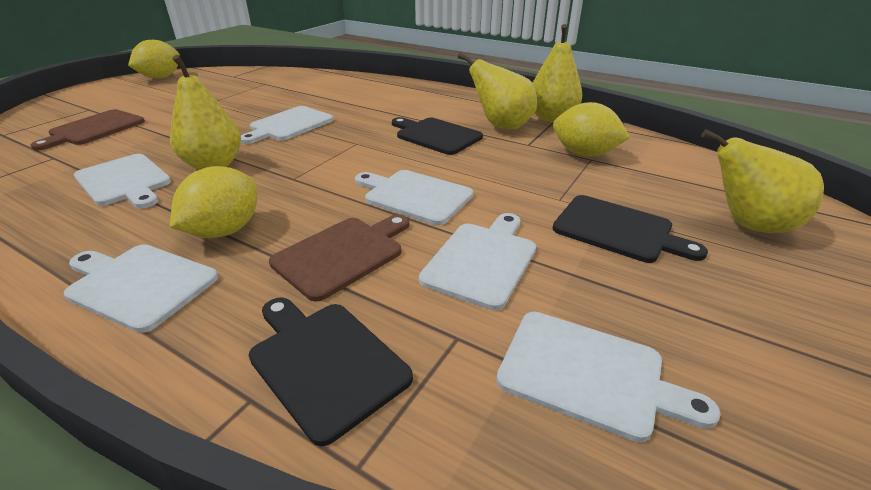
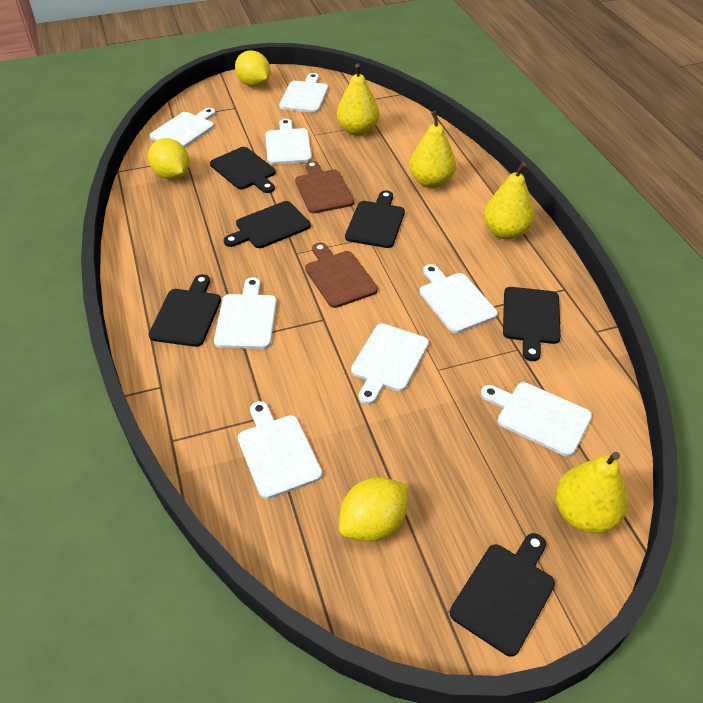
black cutting board: 3 -> 6
white cutting board: 6 -> 8

